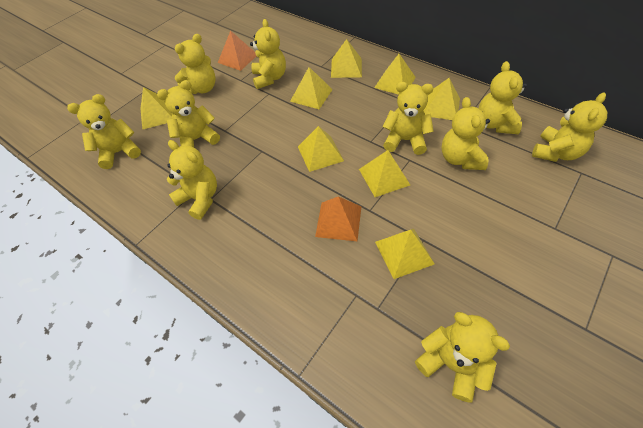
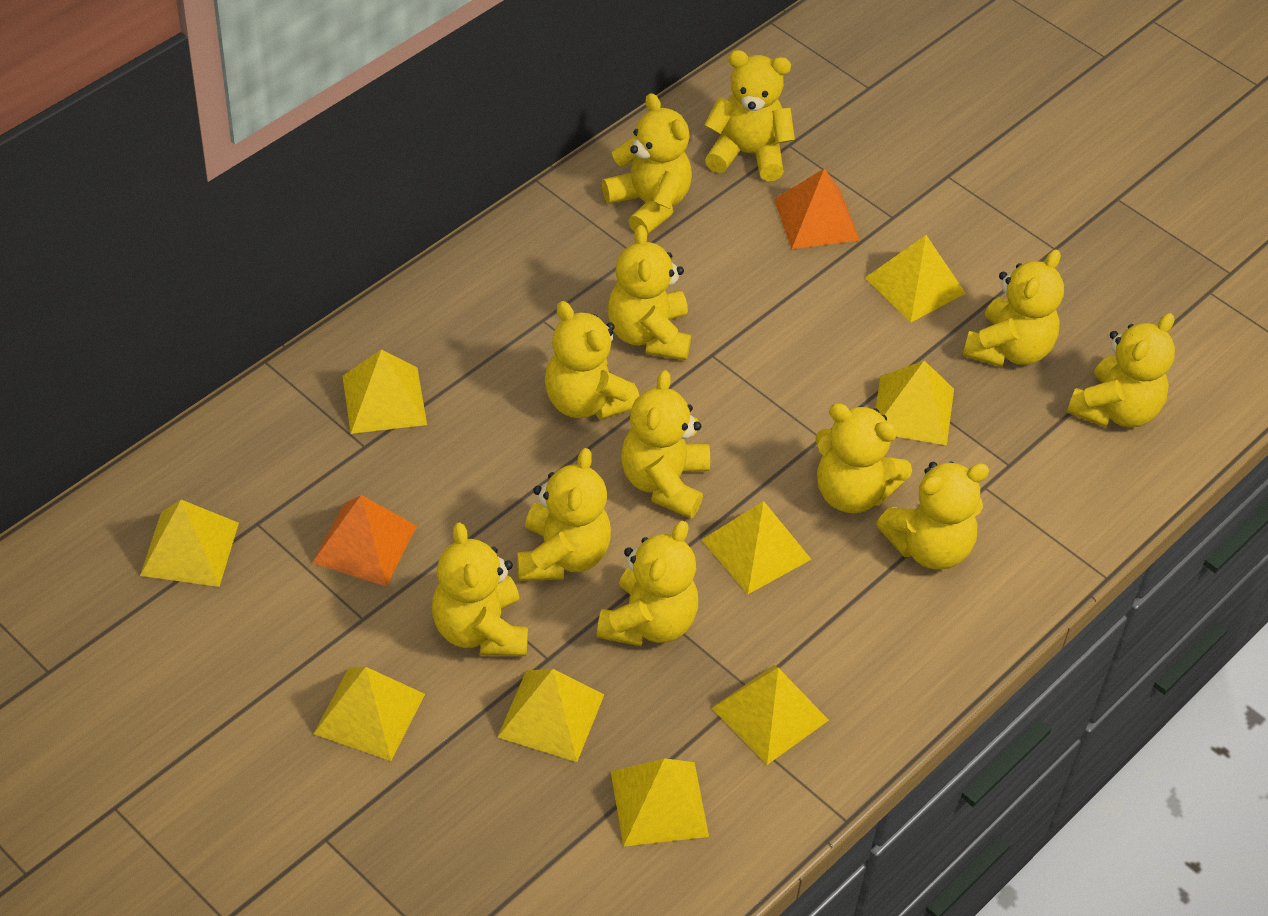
yellow pyramid: 8 -> 9
yellow teddy bear: 10 -> 12

